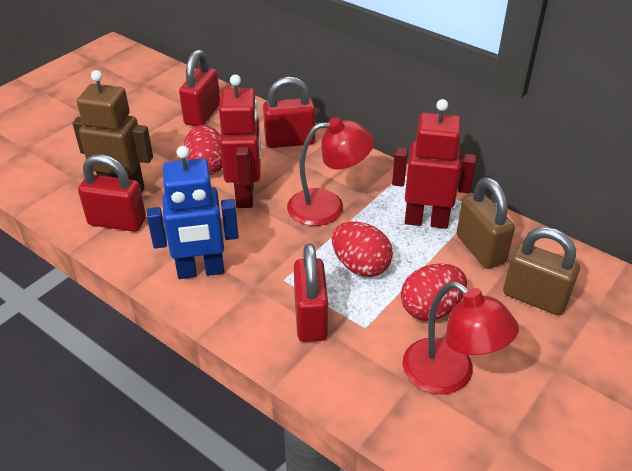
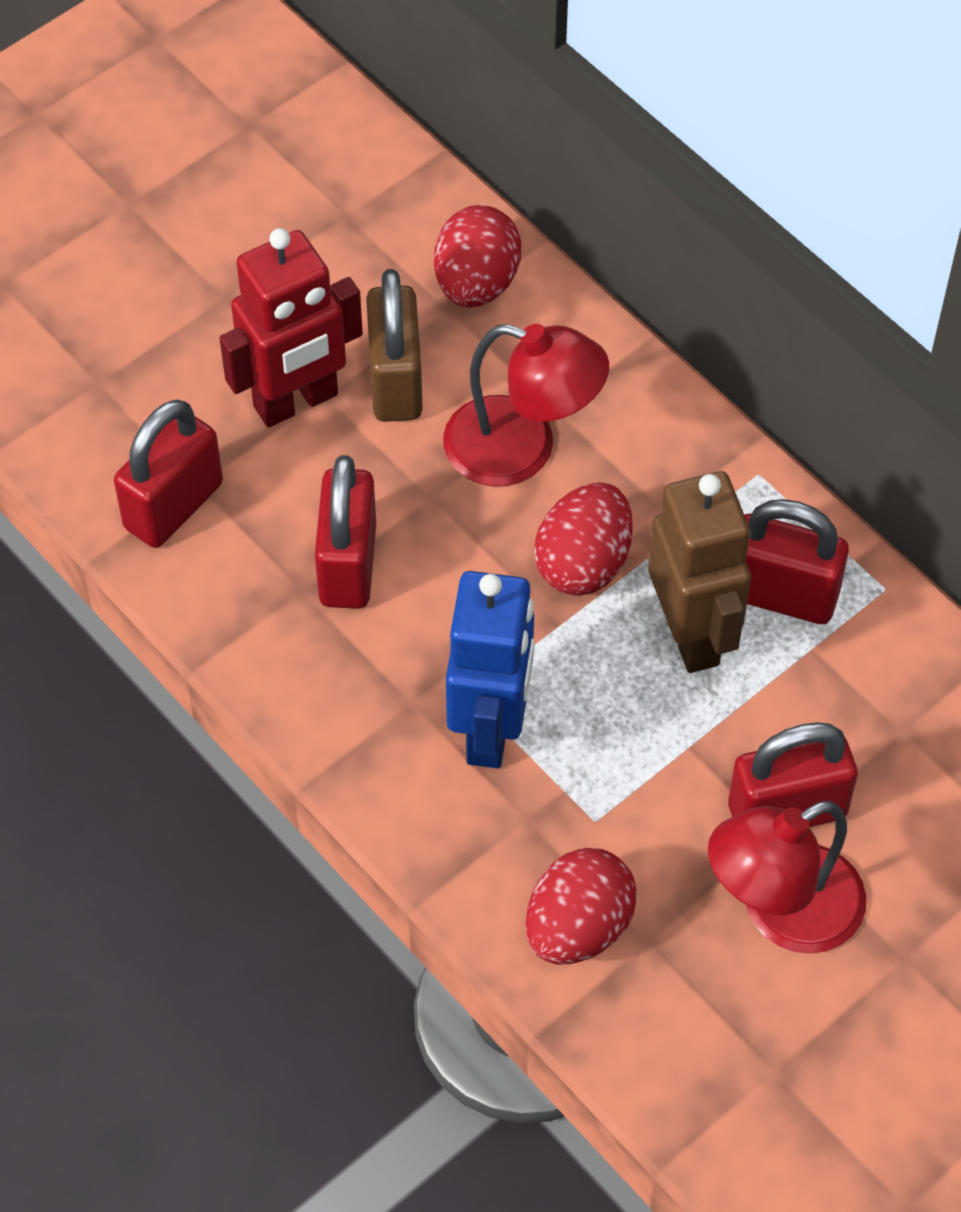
brown padlock: 2 -> 1
red robot: 2 -> 1

